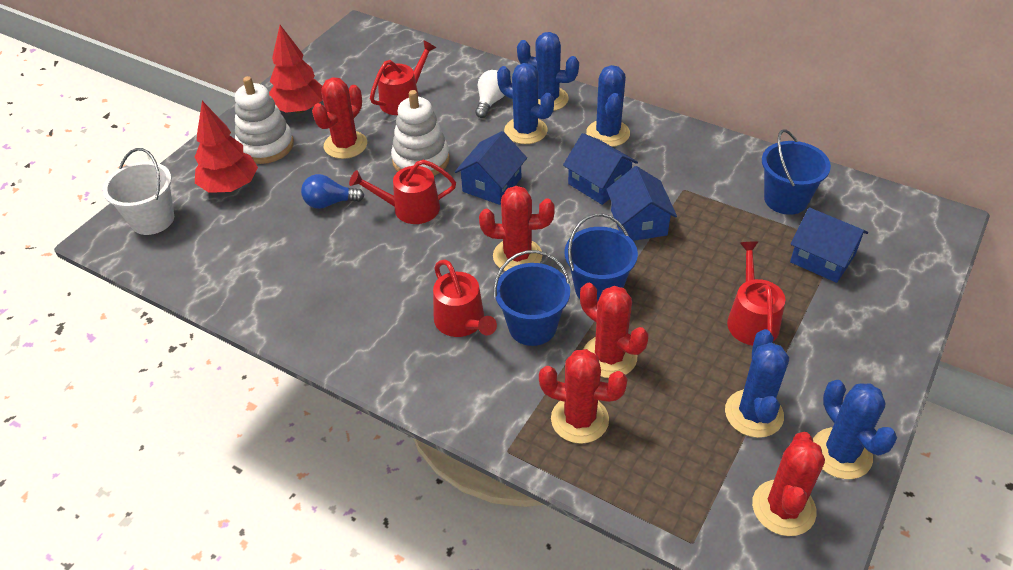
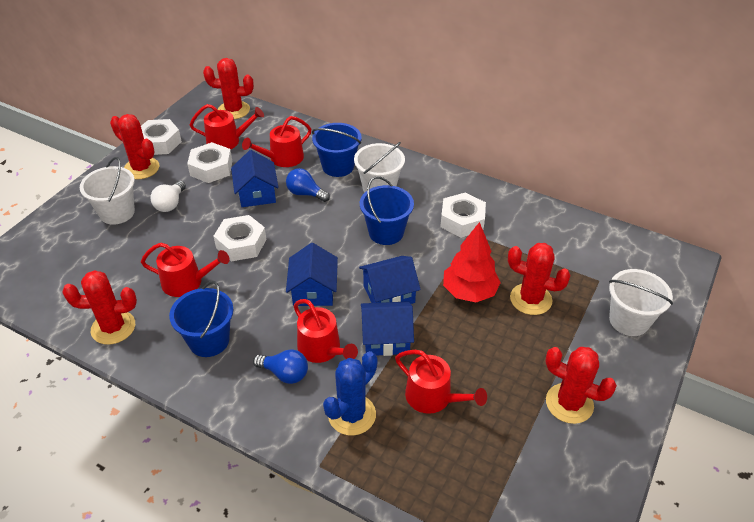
blue cactus: 5 -> 1
blue light bulb: 1 -> 2
red tree: 2 -> 1
red watering can: 4 -> 5
white bucket: 1 -> 3
white nut: 0 -> 4
white stacking toy: 2 -> 0

